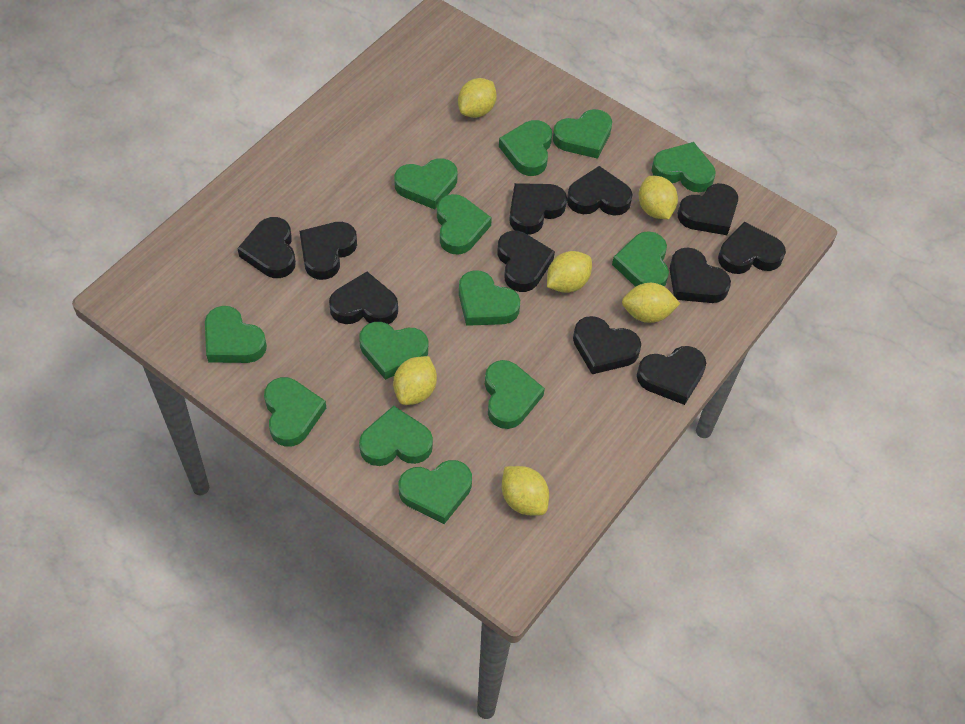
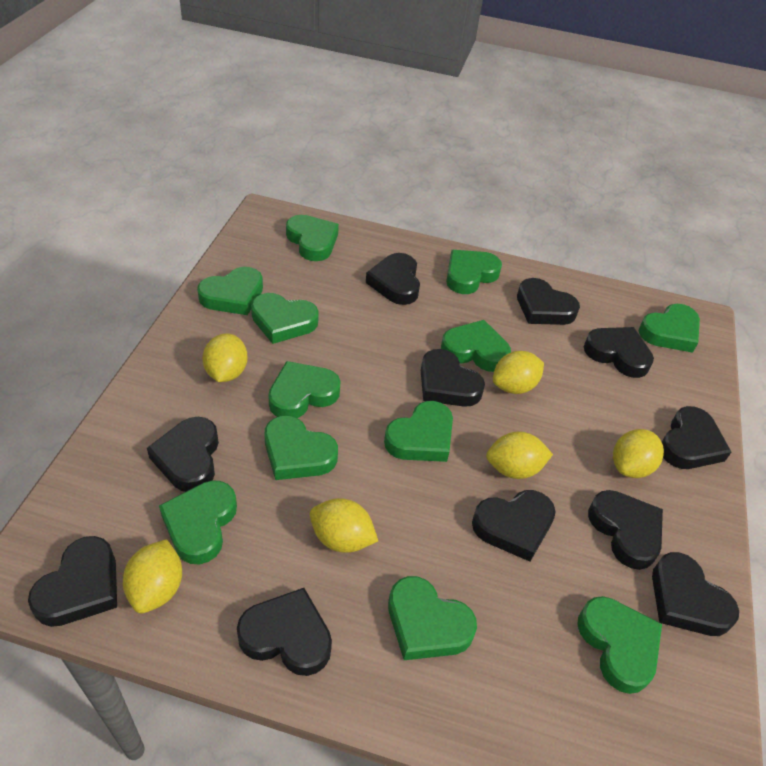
green heart: 13 -> 12

